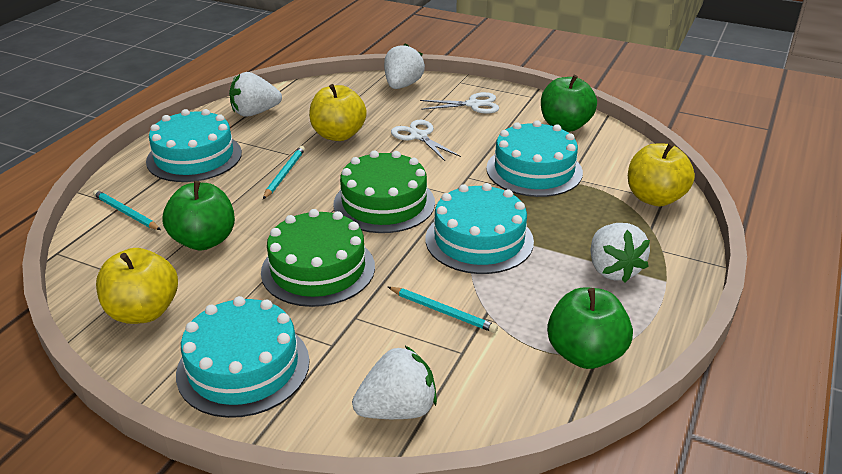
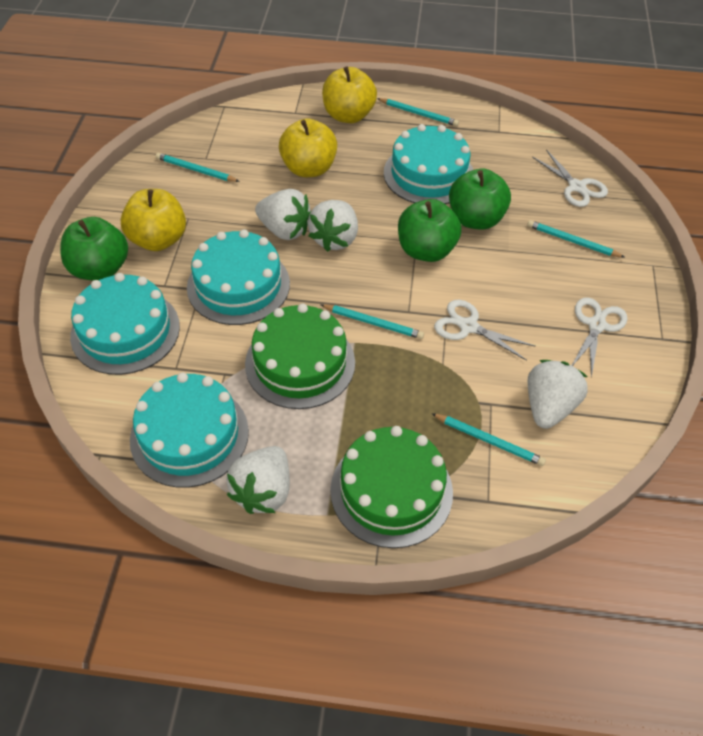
turquoise pencil: 3 -> 5
white scissors: 2 -> 3

